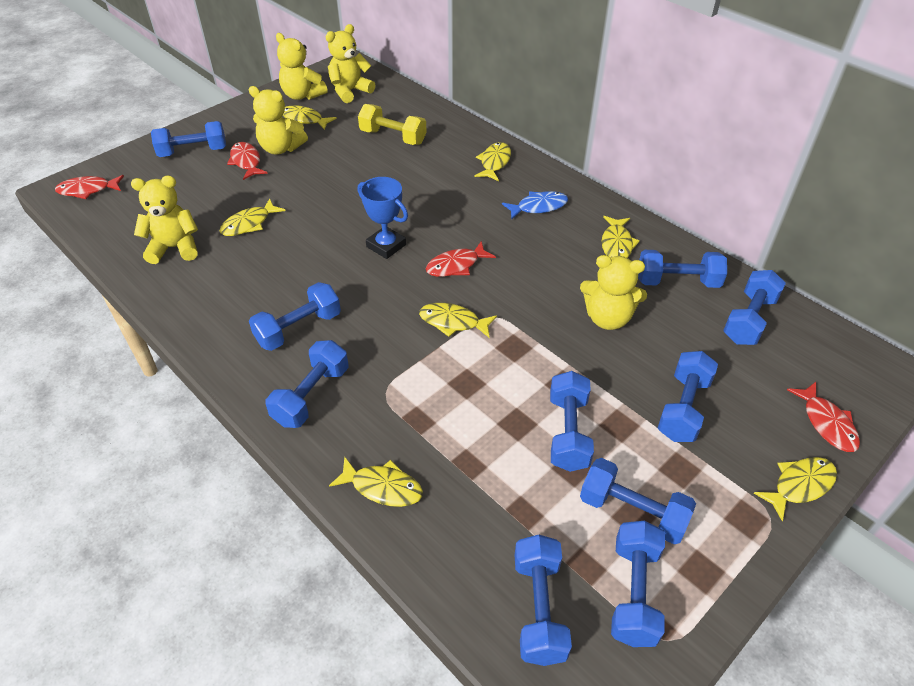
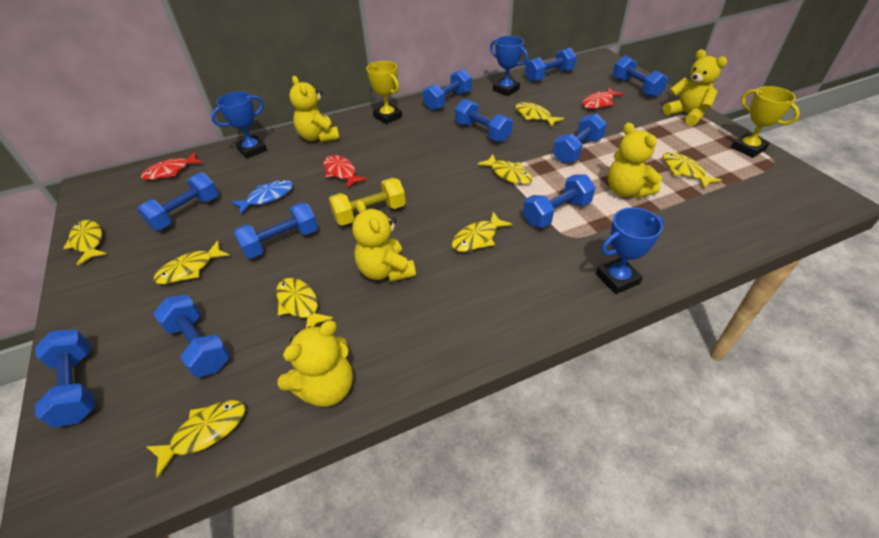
blue trophy: 1 -> 3
red fish: 4 -> 3
yellow fish: 7 -> 8
yellow trophy: 0 -> 2

